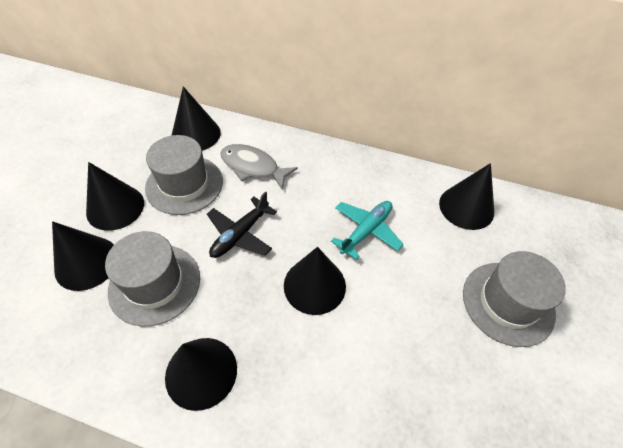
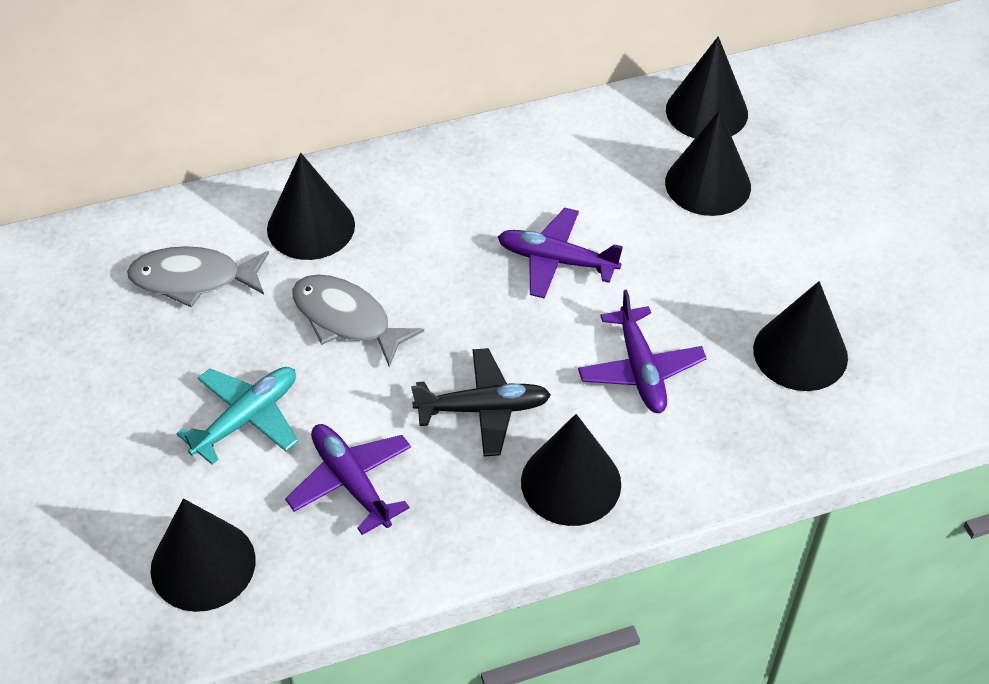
grey fish: 1 -> 2
grey hat: 3 -> 0
purple plane: 0 -> 3

